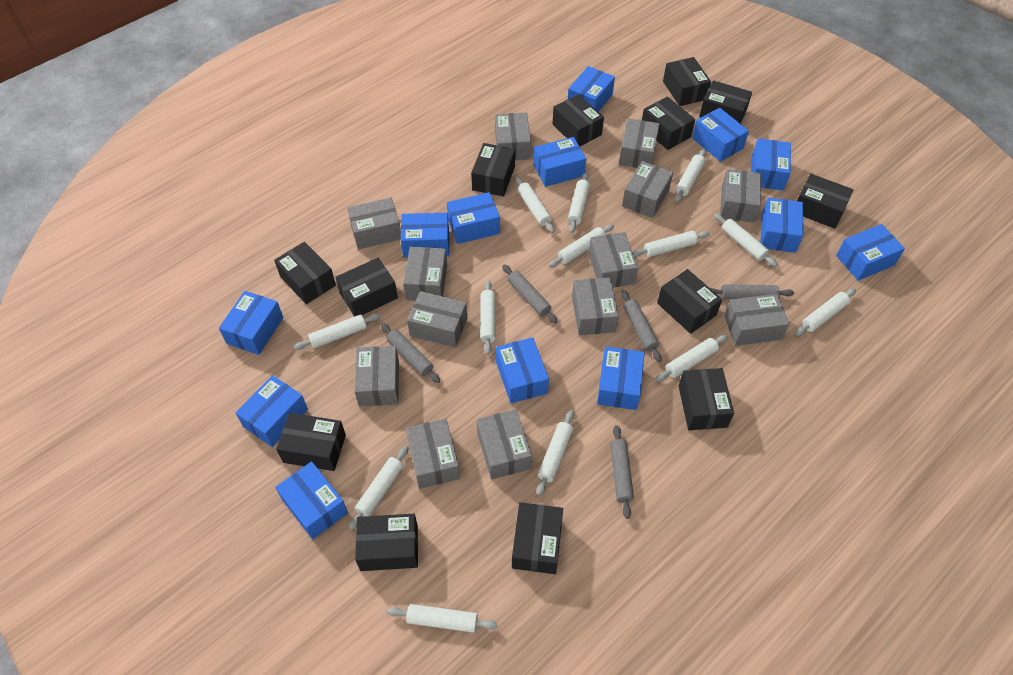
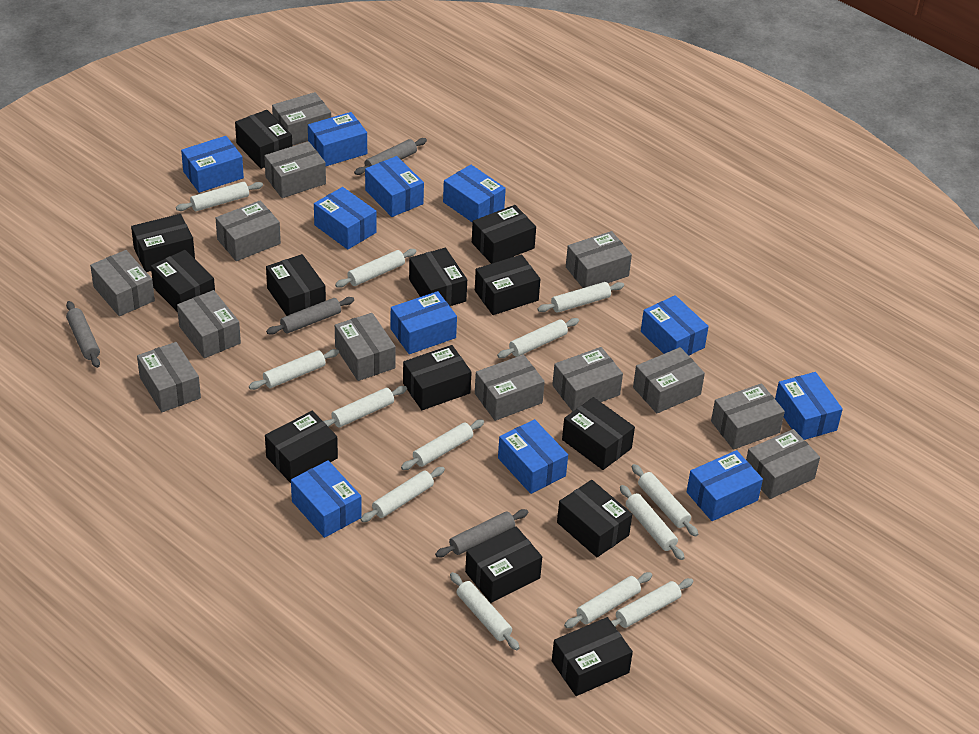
blue box: 13 -> 11
grey rolling pin: 5 -> 4

